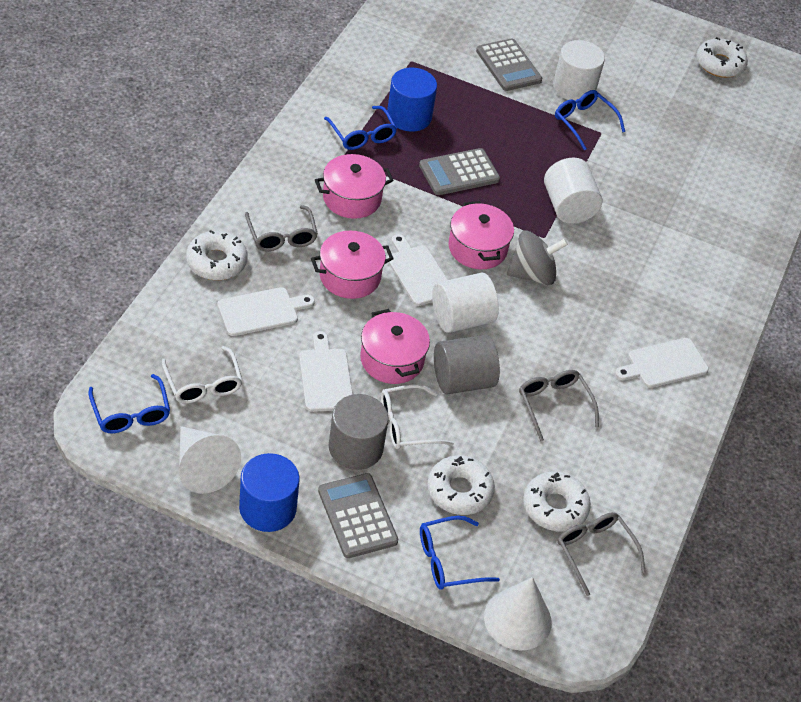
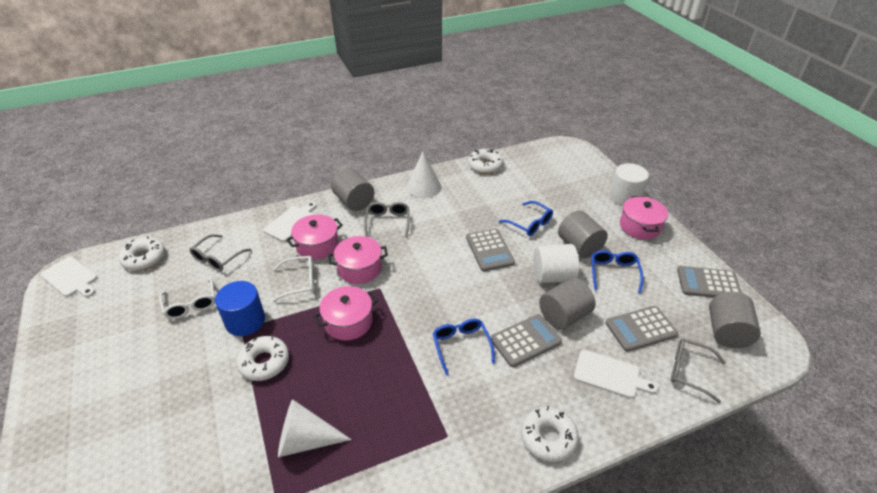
blue cylinder: 2 -> 1
blue glasses: 4 -> 3
grey calculator: 3 -> 4
grey cylinder: 2 -> 4
grey spinning top: 1 -> 0
white cutting board: 4 -> 3
white cylinder: 3 -> 2

